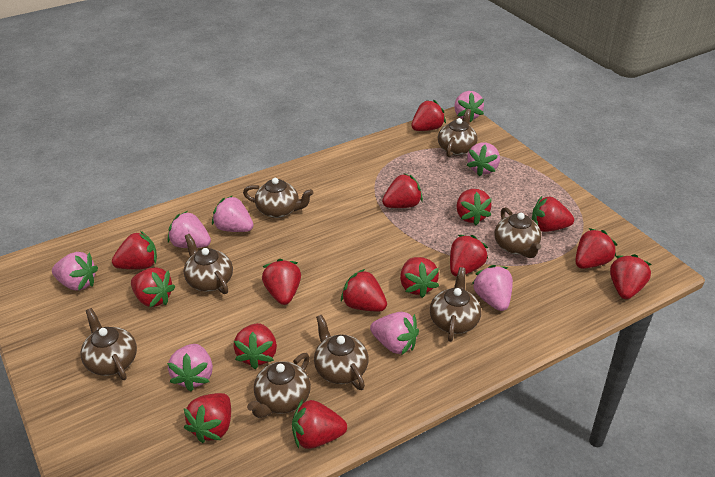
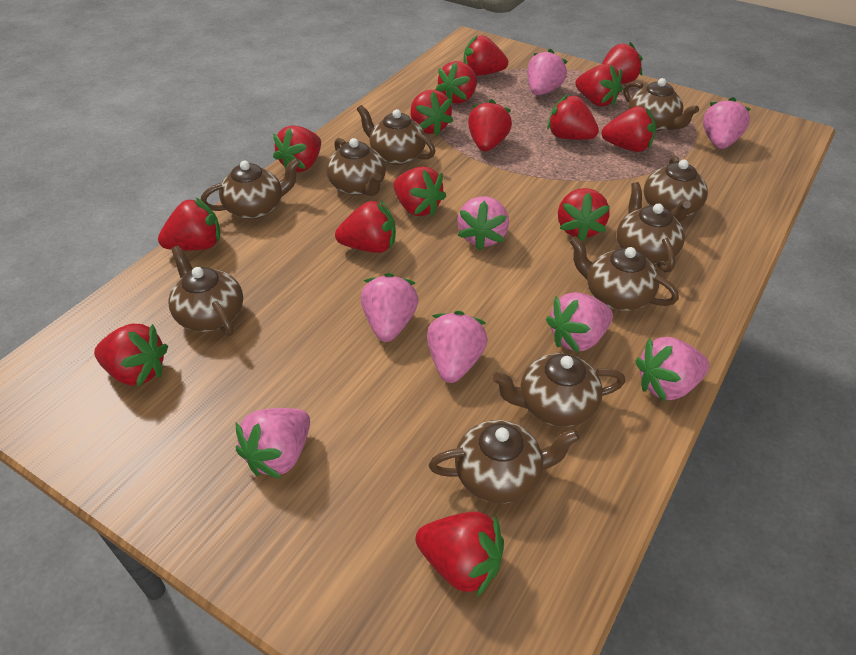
brown teapot: 8 -> 10

